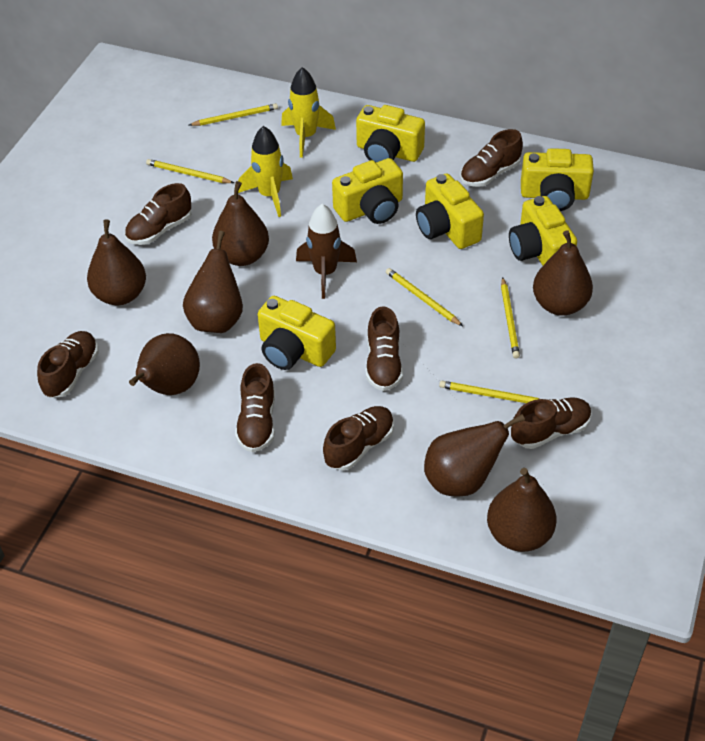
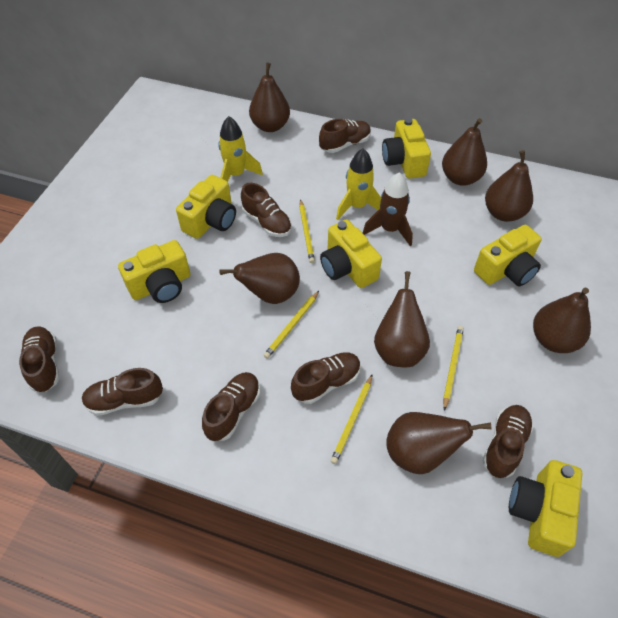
yellow pencil: 5 -> 4

